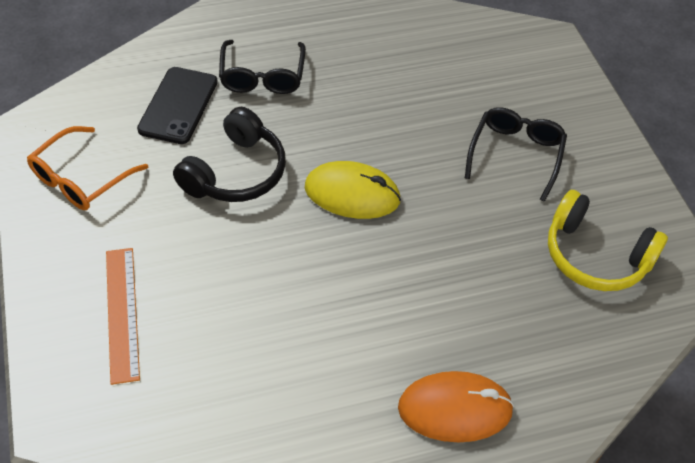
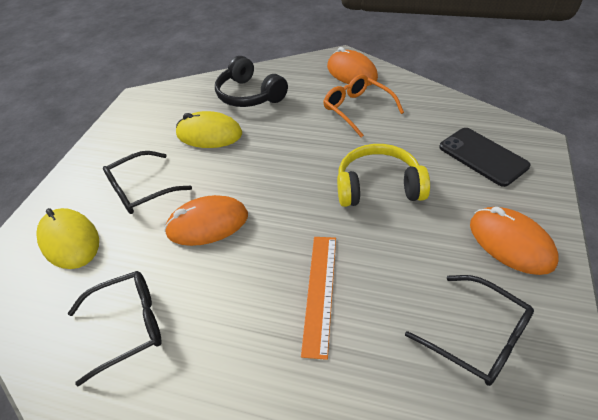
black glasses: 2 -> 3
orange mouse: 1 -> 3
yellow mouse: 1 -> 2

